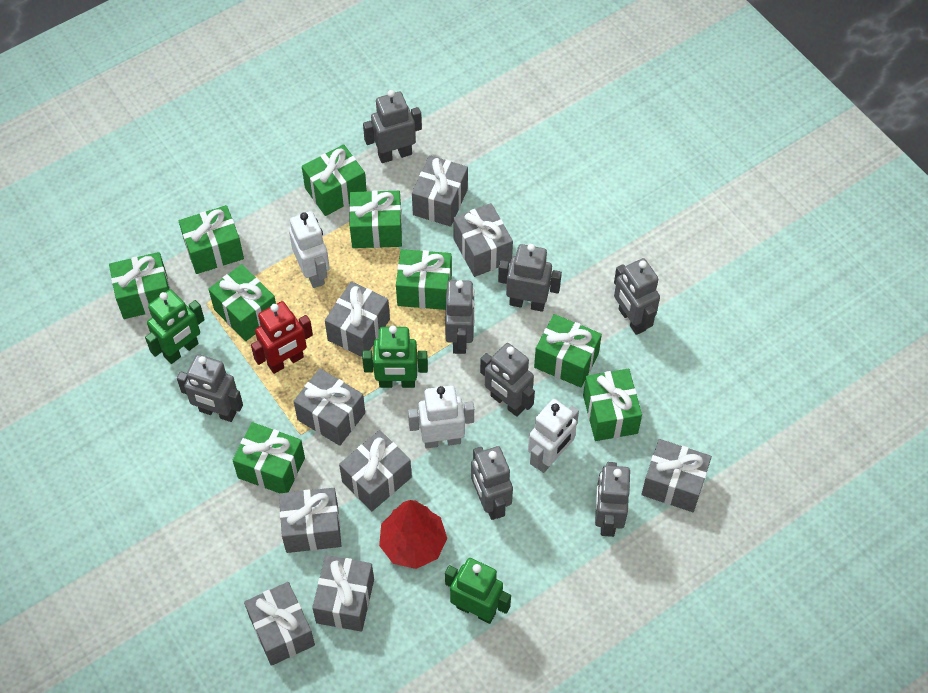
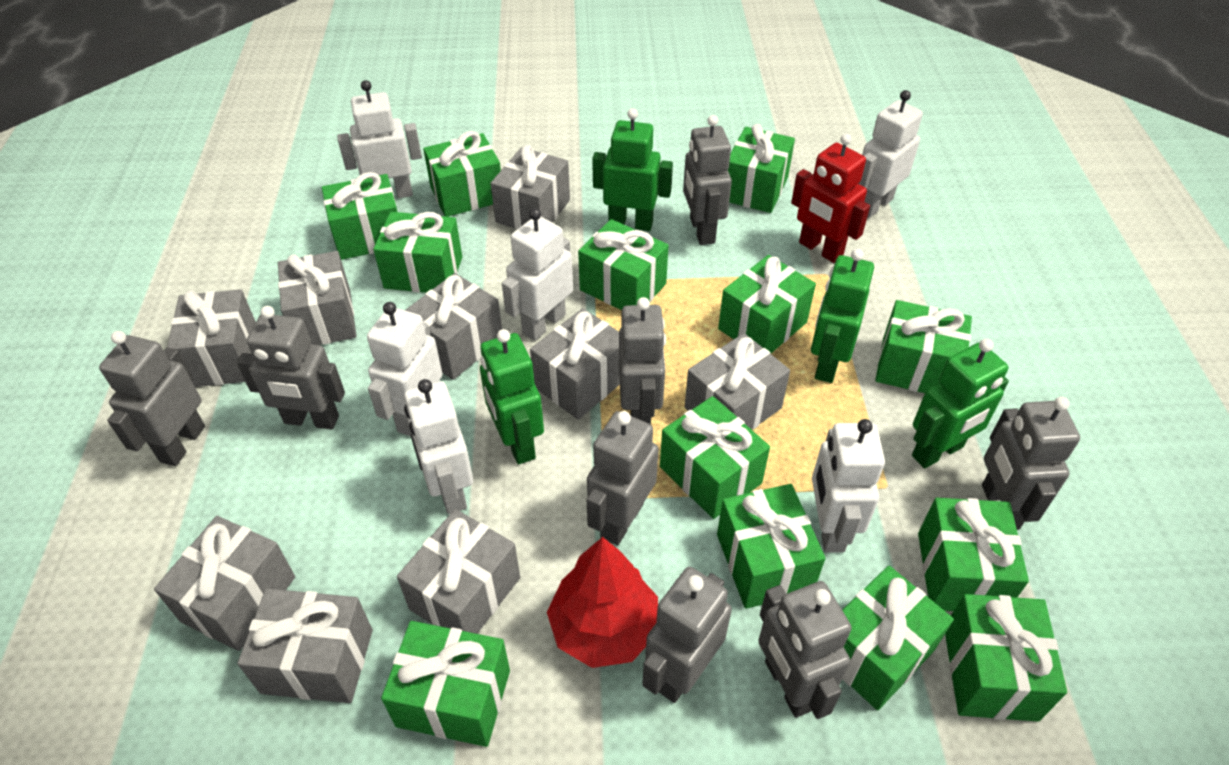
green gift: 9 -> 13
green robot: 3 -> 4
white robot: 3 -> 6

